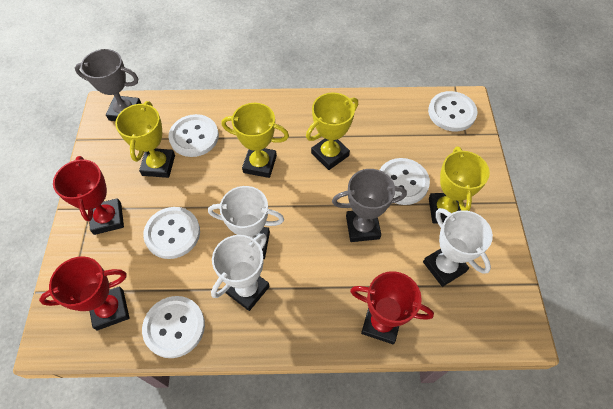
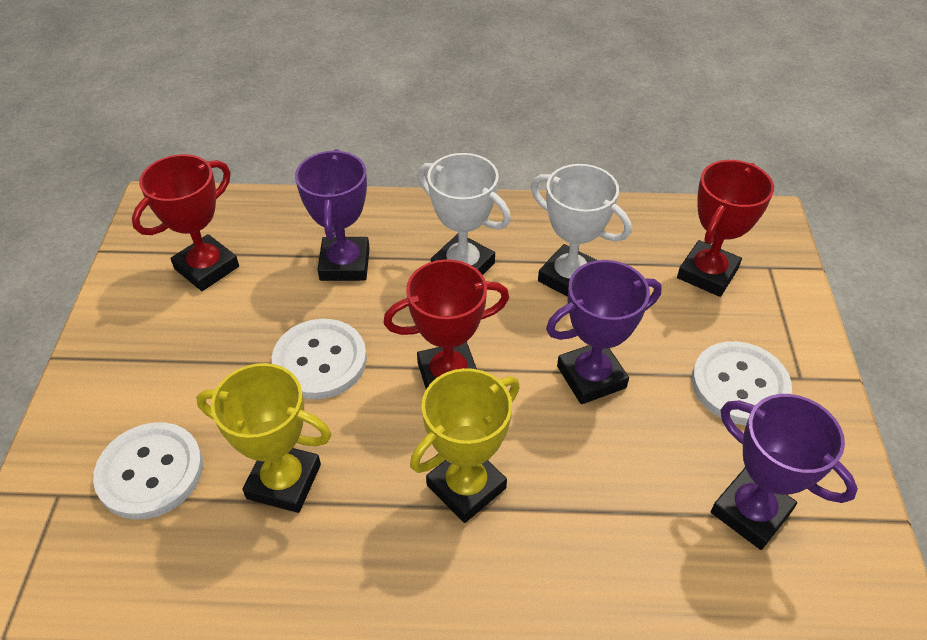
grey trophy: 2 -> 0
purple trophy: 0 -> 3
white button: 5 -> 3
white trophy: 3 -> 2
yellow trophy: 4 -> 2

